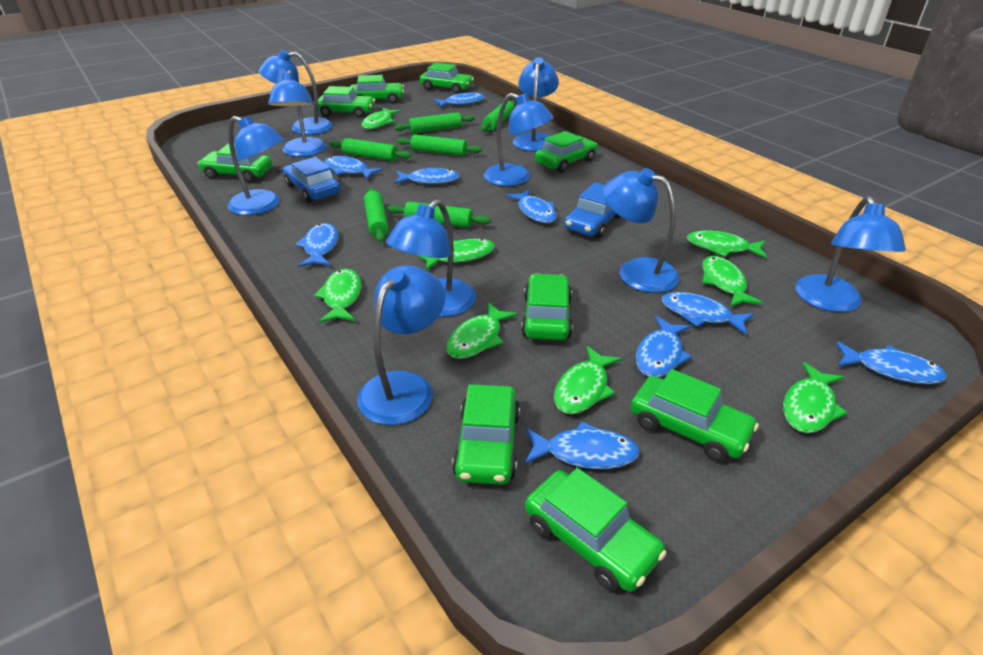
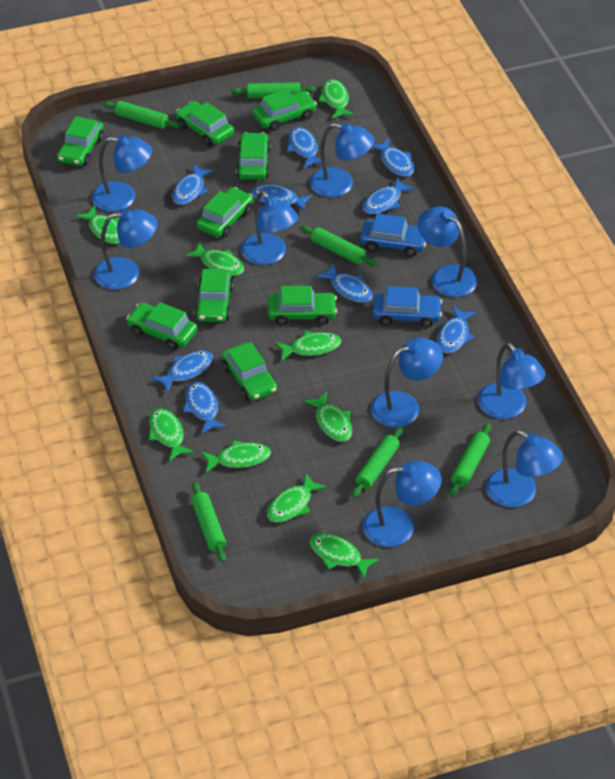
green fish: 8 -> 9

